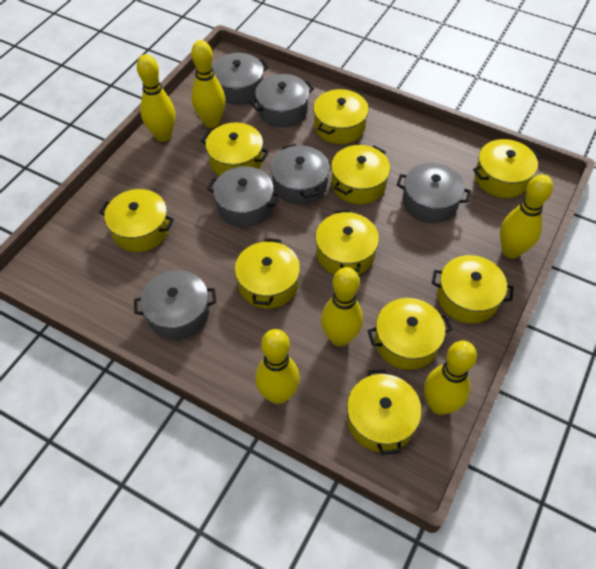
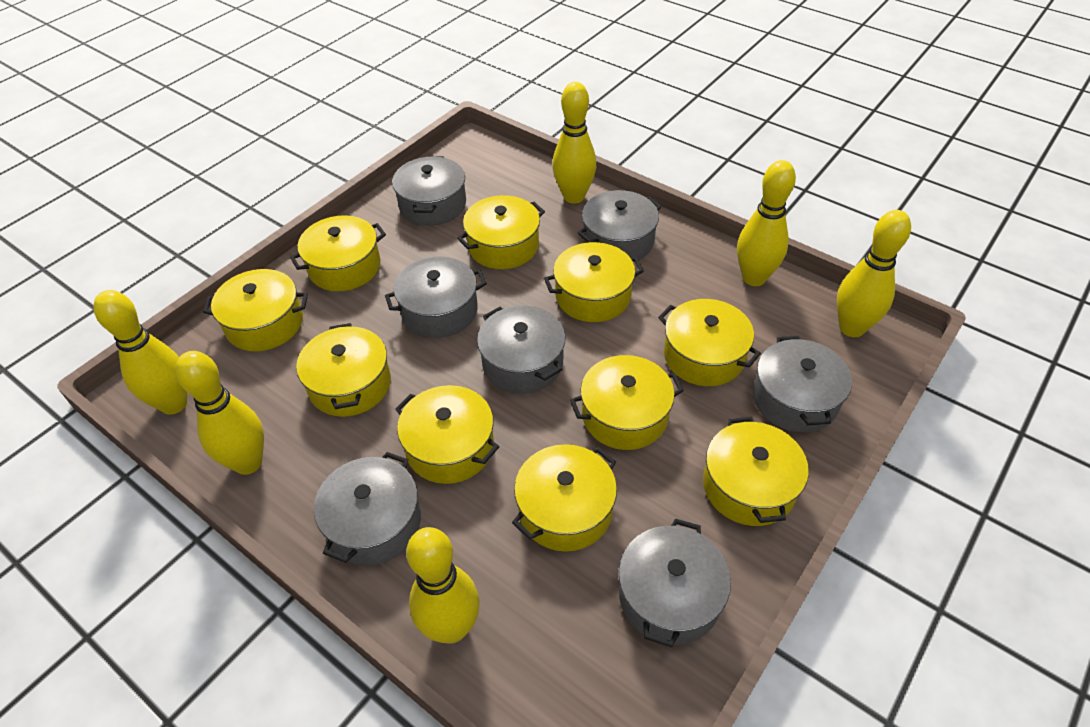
grey pot: 6 -> 7

